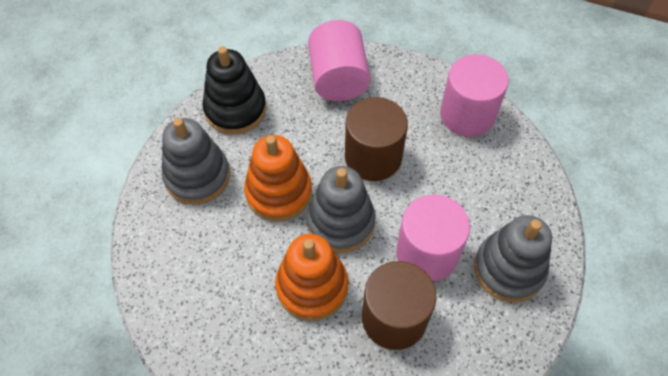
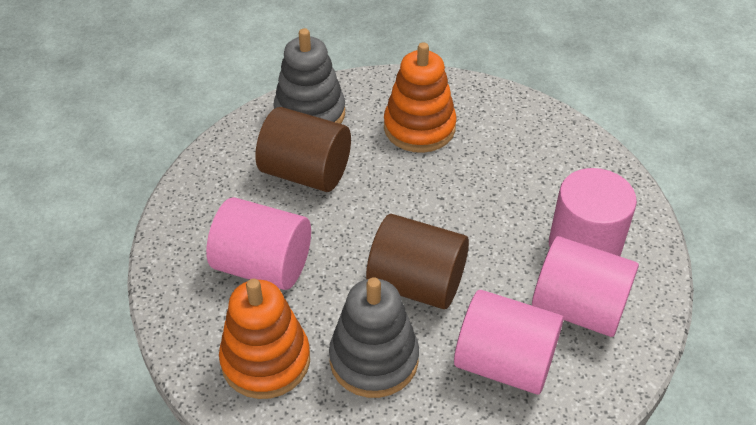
black stacking toy: 1 -> 0
grey stacking toy: 3 -> 2
pink cylinder: 3 -> 4

